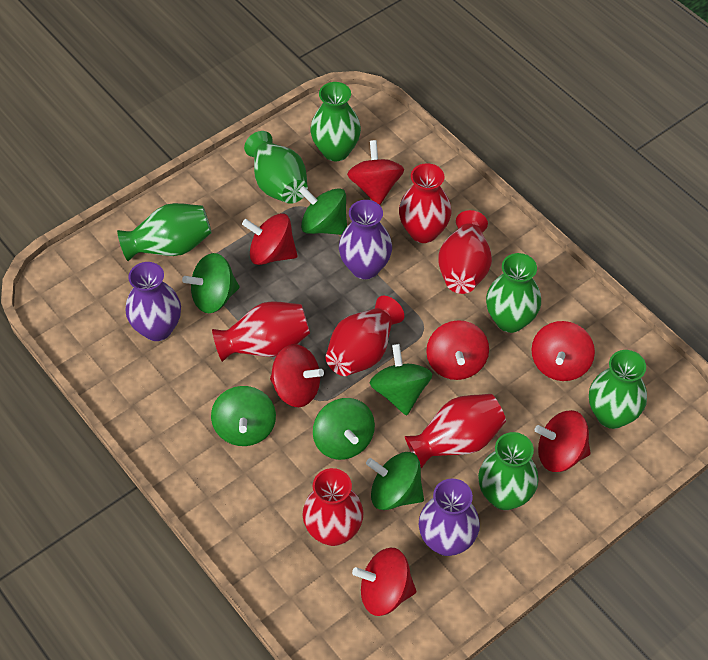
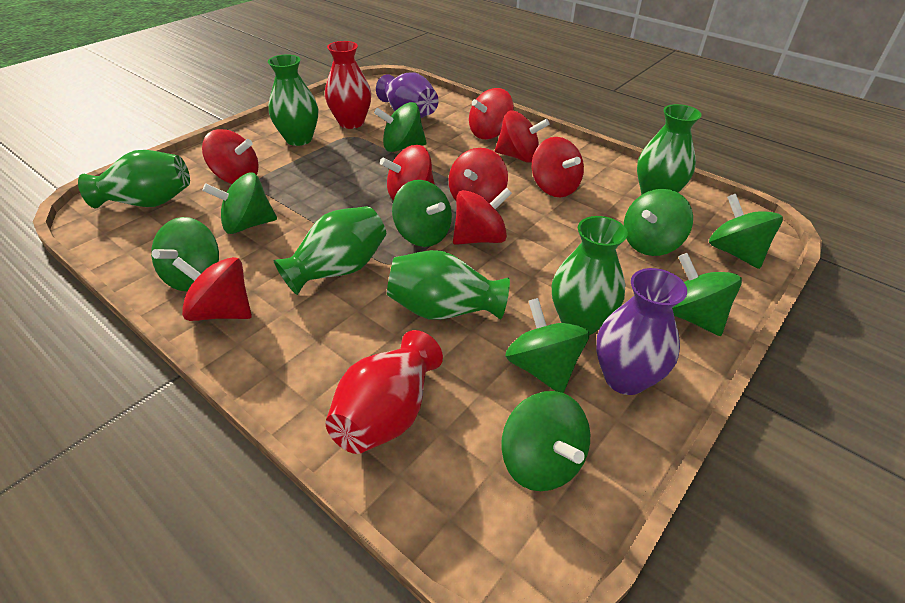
green spinning top: 6 -> 9
purple vase: 3 -> 2
red spinning top: 7 -> 8
red vase: 6 -> 2

